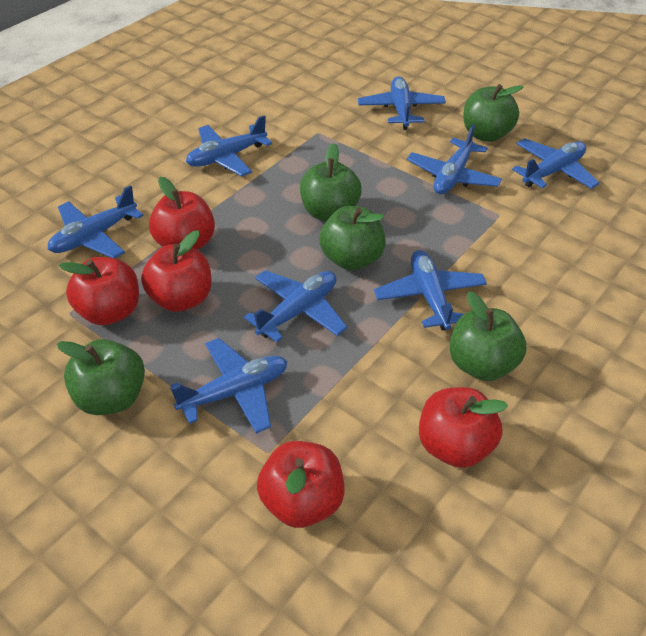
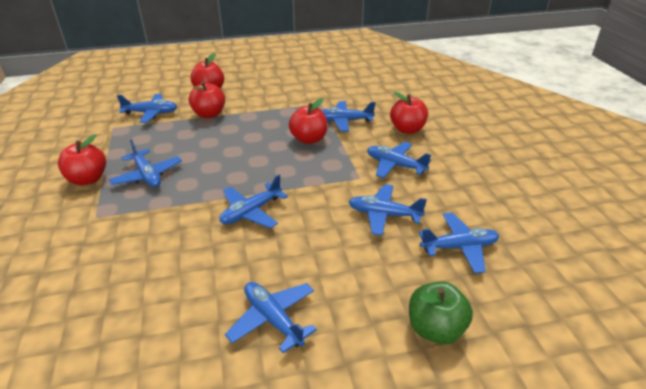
green apple: 5 -> 1

